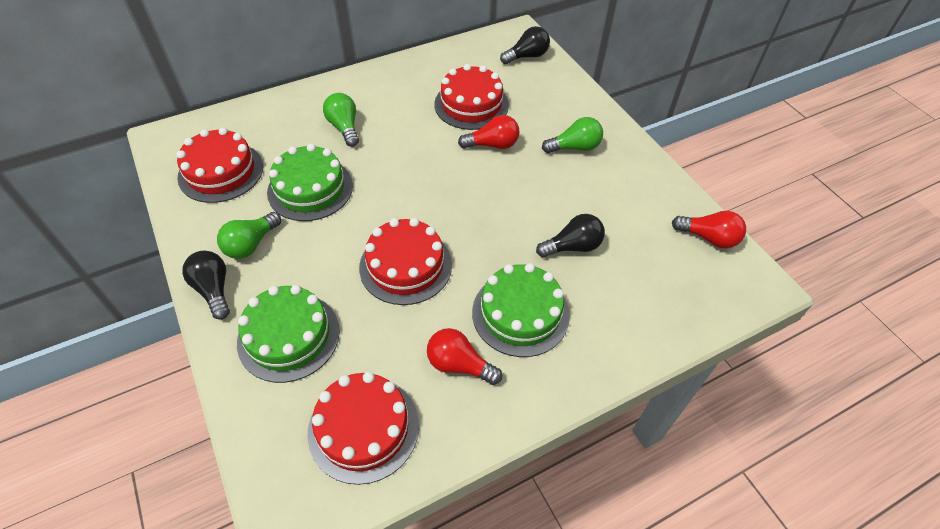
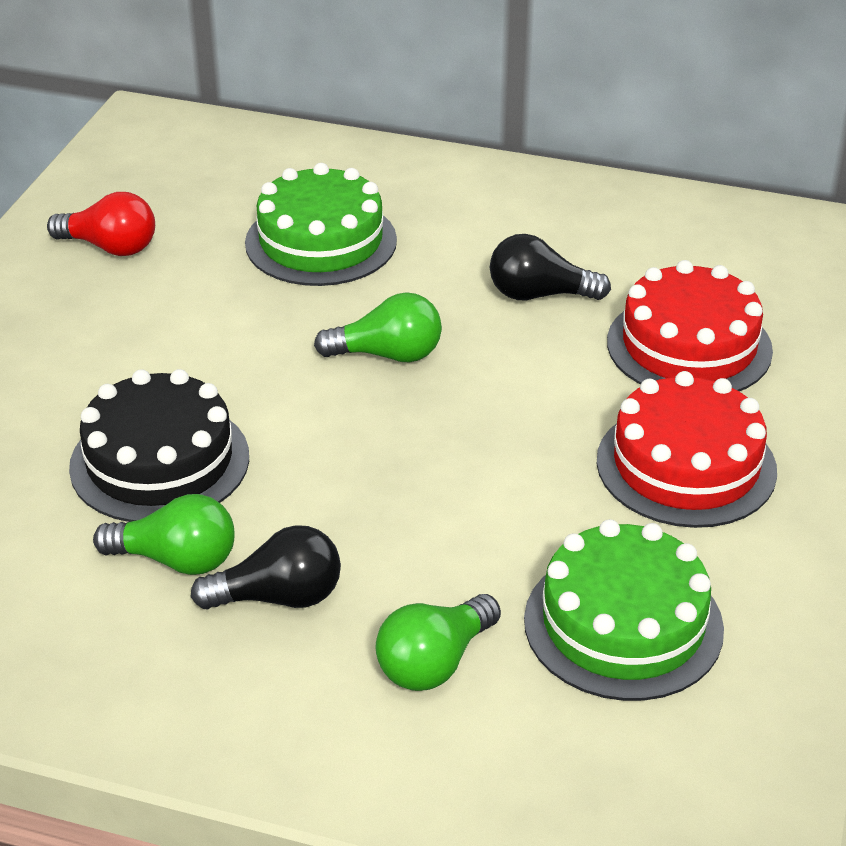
black cake: 0 -> 1
black light bulb: 3 -> 2
green cake: 3 -> 2
red cake: 4 -> 2
red light bulb: 3 -> 1

